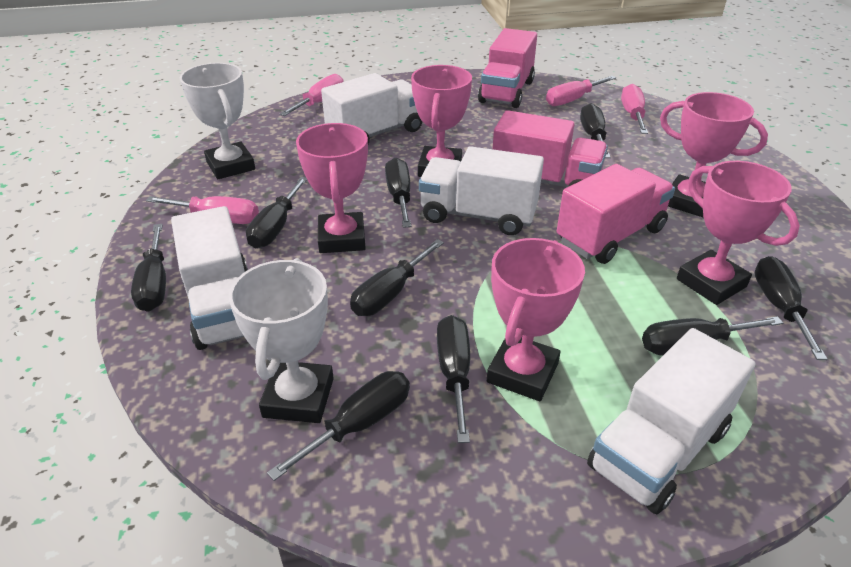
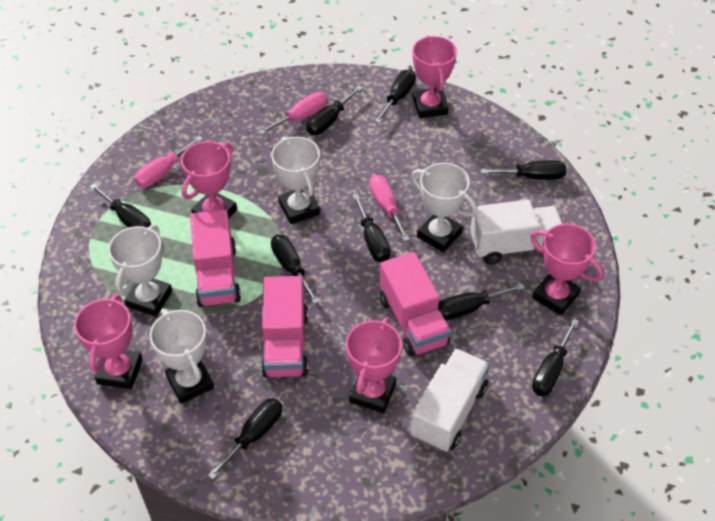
pink screwdriver: 4 -> 3
white trophy: 2 -> 4
white truck: 4 -> 2

